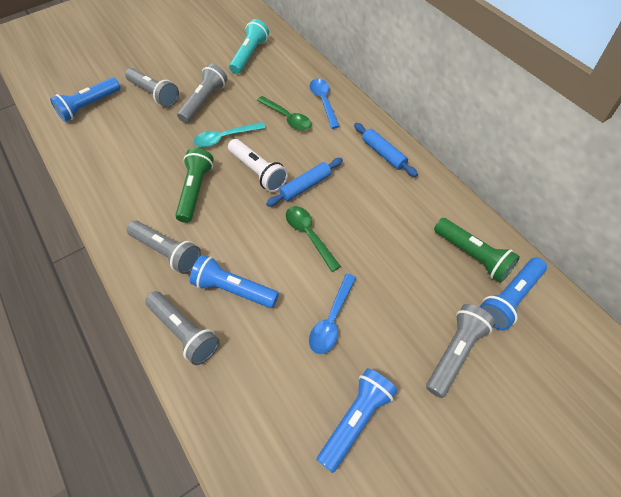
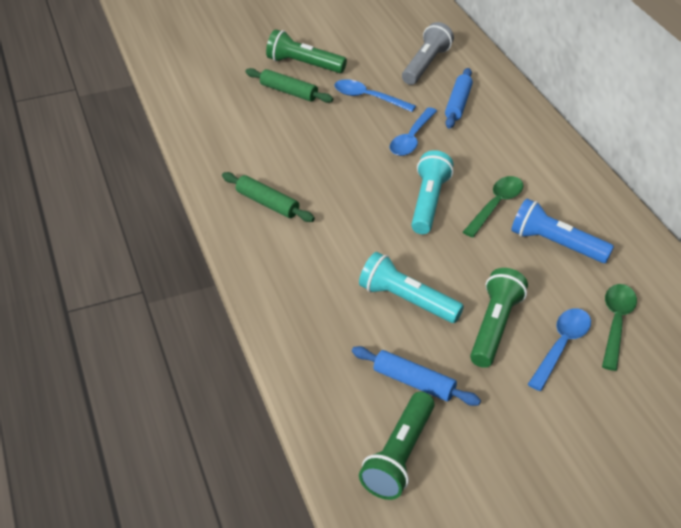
blue flashlight: 4 -> 1
blue spoon: 2 -> 3
green flashlight: 2 -> 3
green rolling pin: 0 -> 2
grey flashlight: 5 -> 1
turquoise flashlight: 1 -> 2
turquoise spoon: 1 -> 0
white flashlight: 1 -> 0

